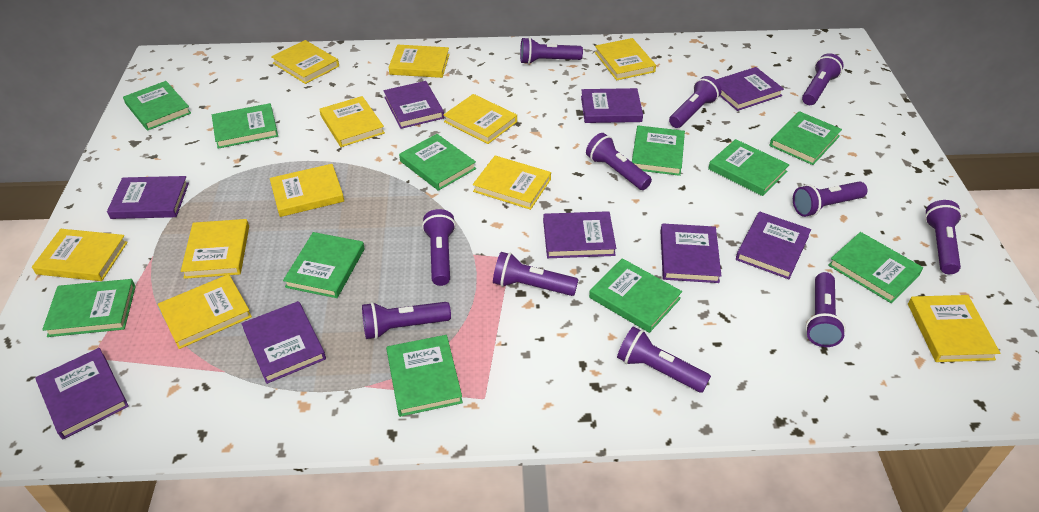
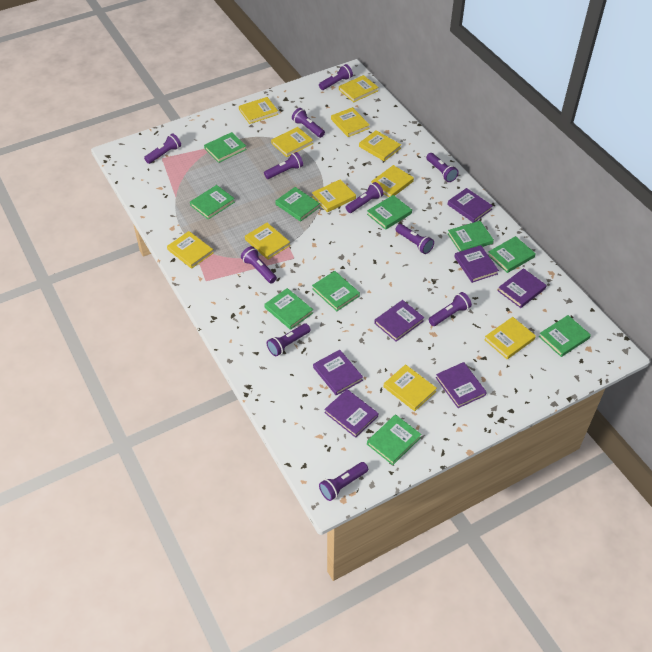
green book: 11 -> 10
purple book: 9 -> 7

